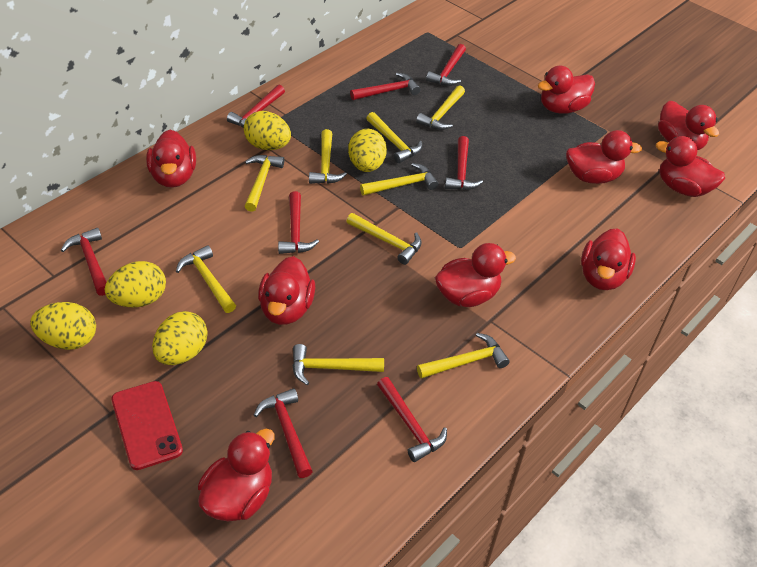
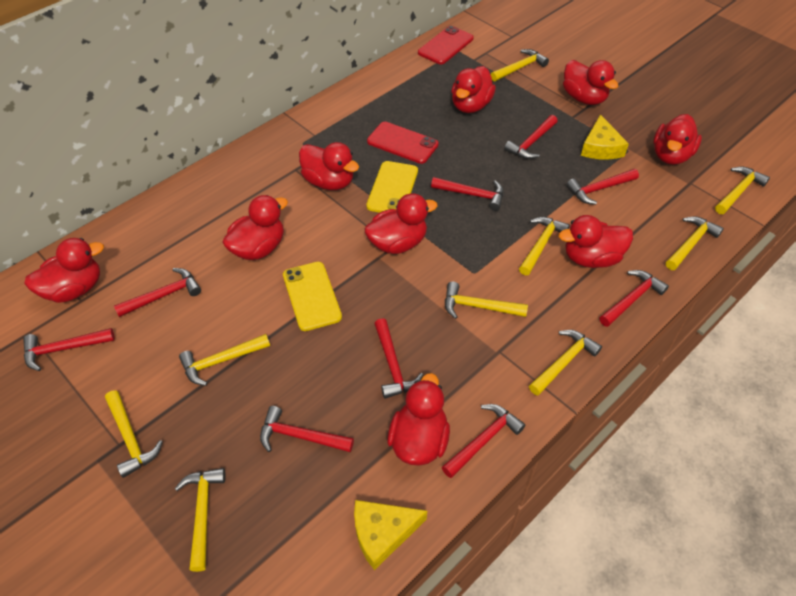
red hammer: 8 -> 9
red phone: 1 -> 2
yellow cheese: 0 -> 2
yellow egg: 5 -> 0
yellow phone: 0 -> 2

